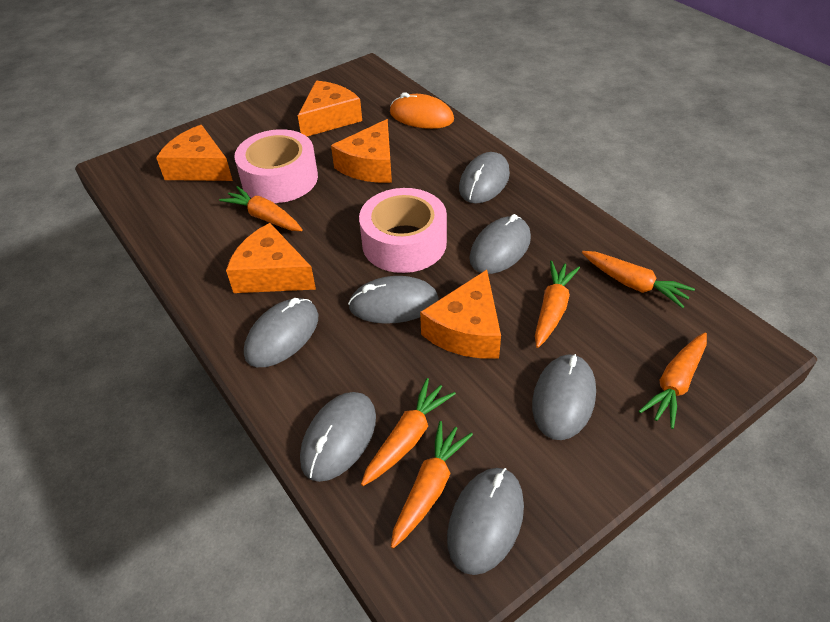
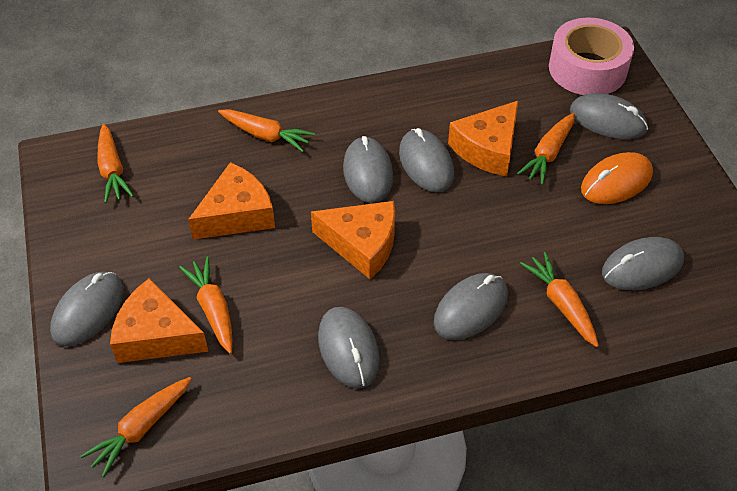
orange cheese: 5 -> 4
pink tape: 2 -> 1

